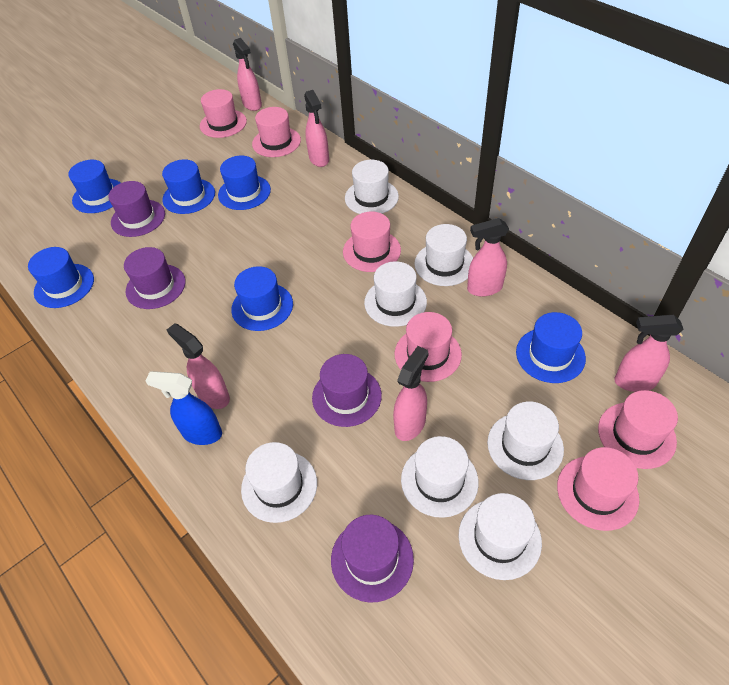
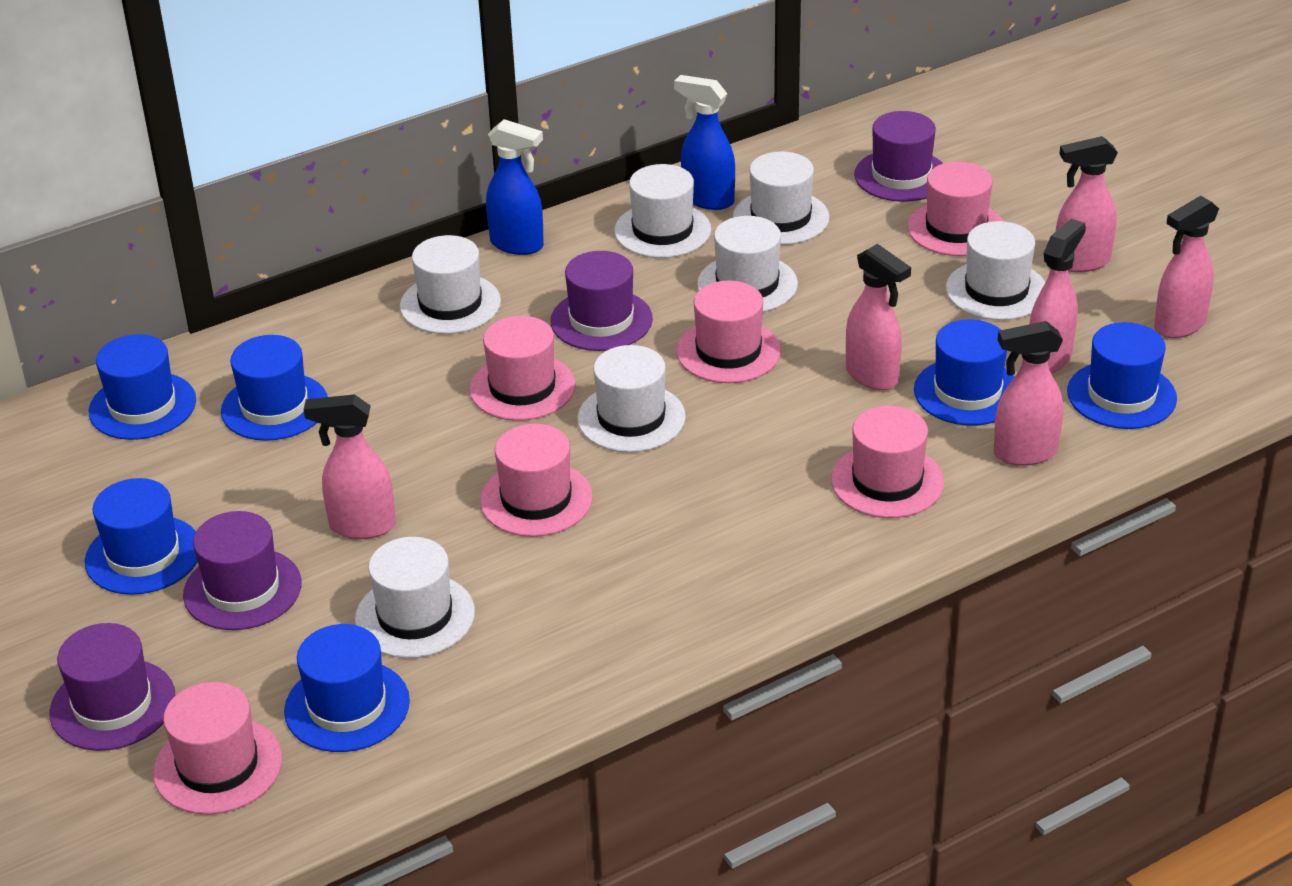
blue spray bottle: 1 -> 2

